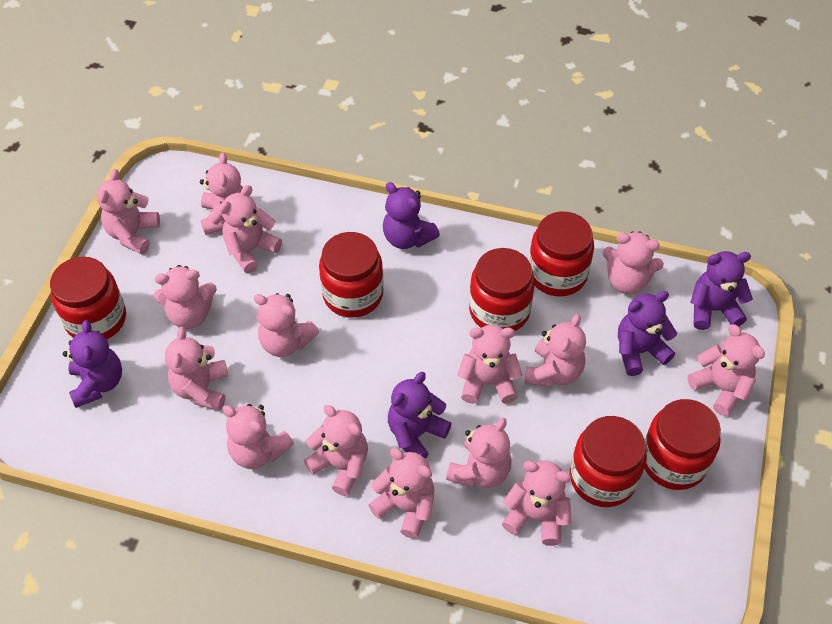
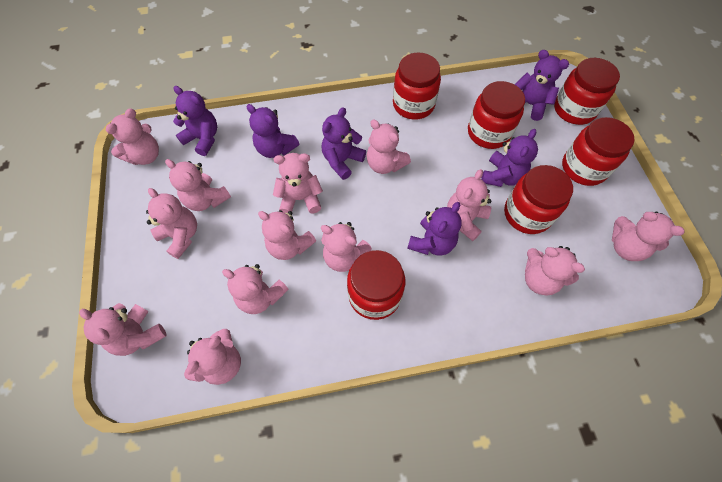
pink teddy bear: 15 -> 13
purple teddy bear: 5 -> 6

